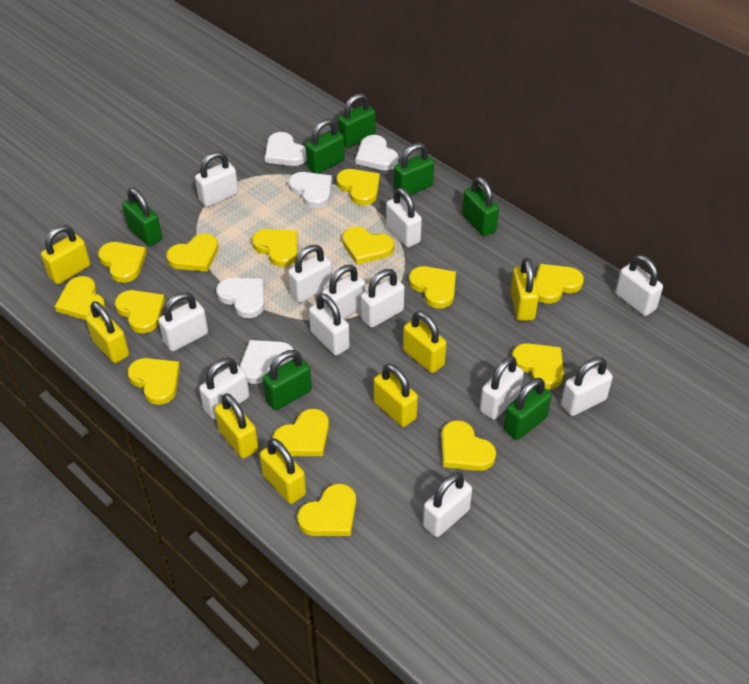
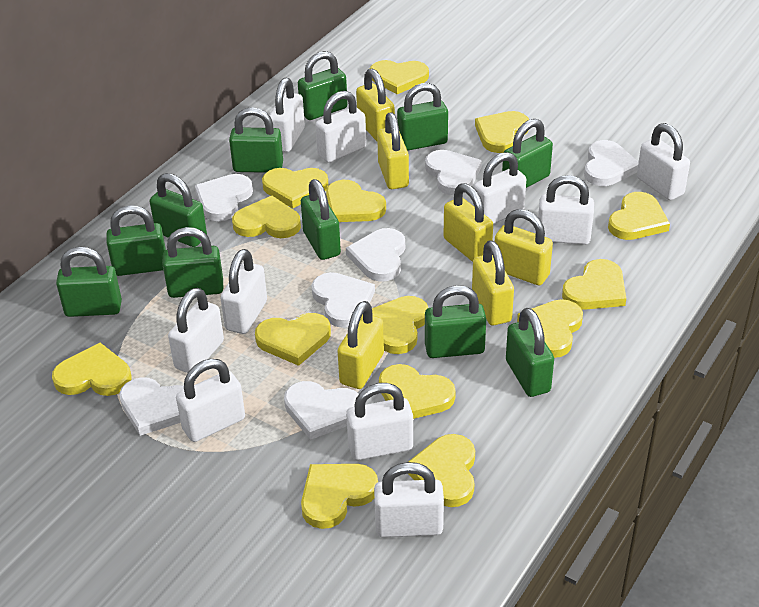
green padlock: 7 -> 11
white heart: 5 -> 7
white padlock: 12 -> 10
yellow padlock: 7 -> 6

